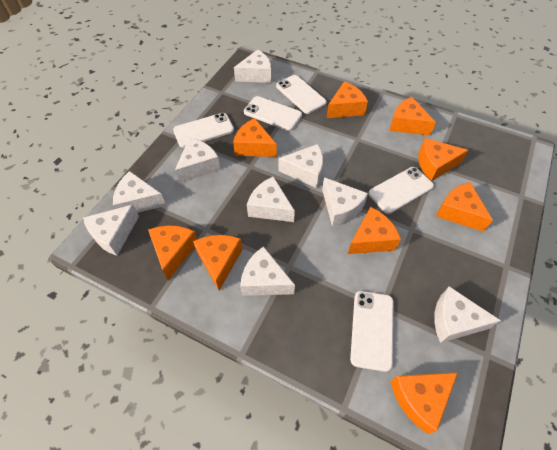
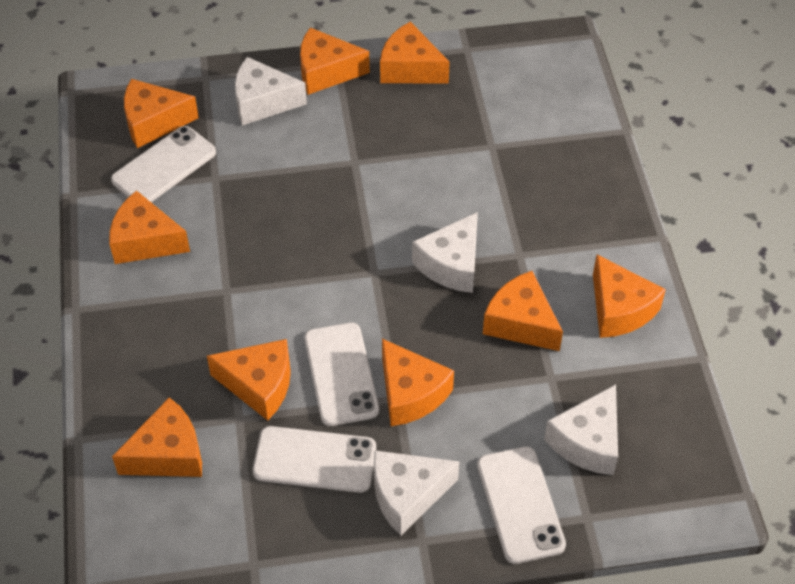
white cheese: 9 -> 4
white phone: 5 -> 4

